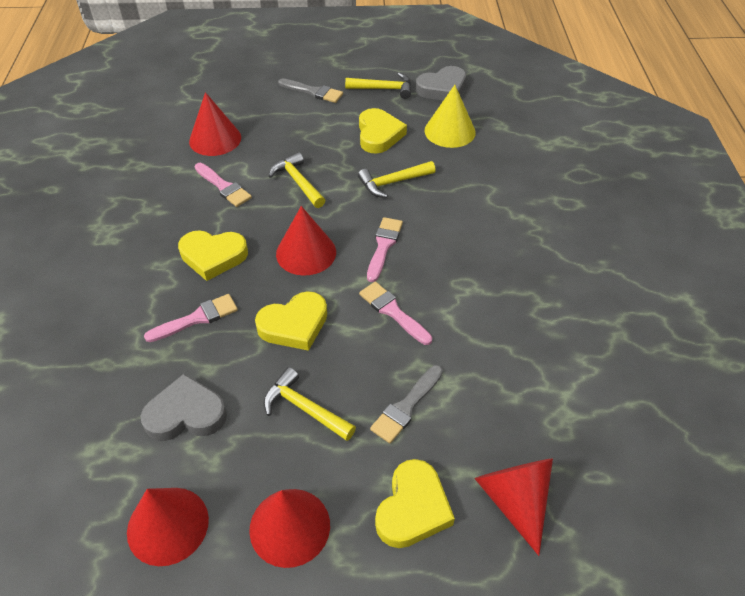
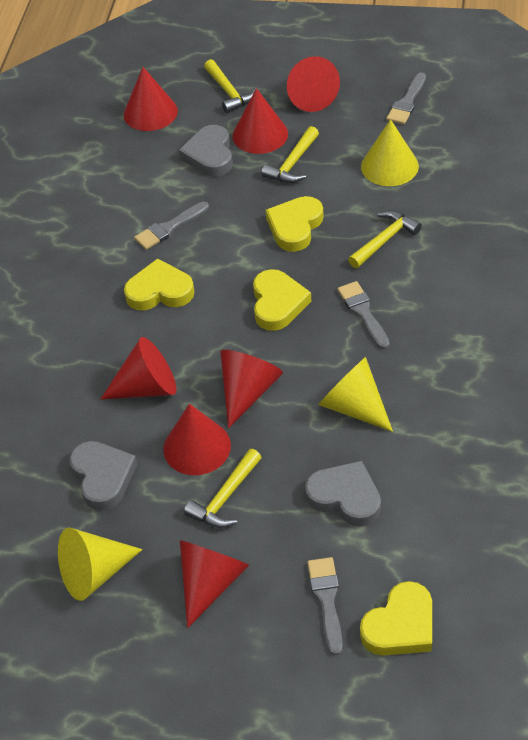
grey brush: 2 -> 4
grey heart: 2 -> 3
pink brush: 4 -> 0
red cone: 5 -> 7
yellow cone: 1 -> 3

